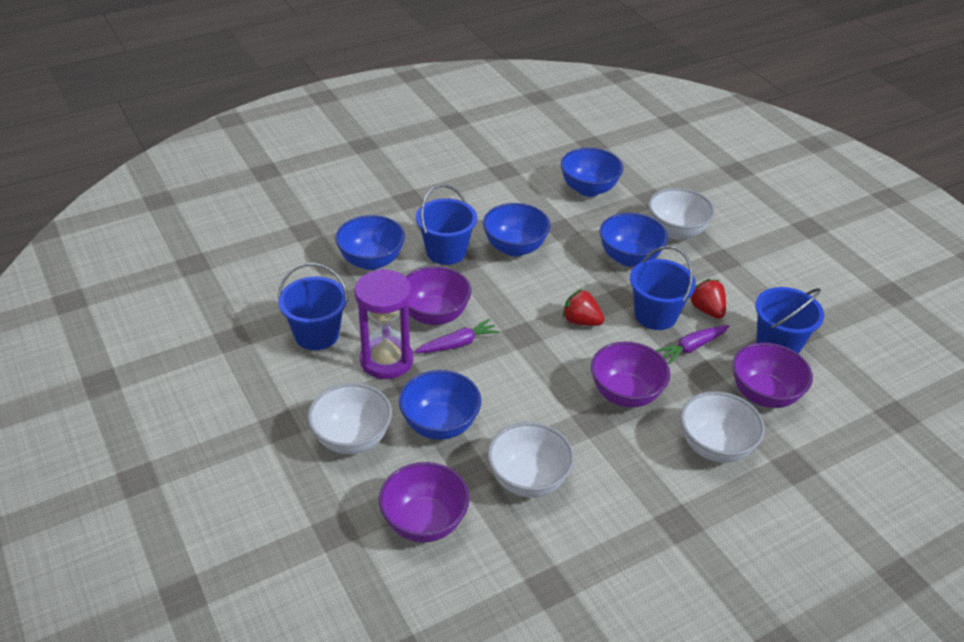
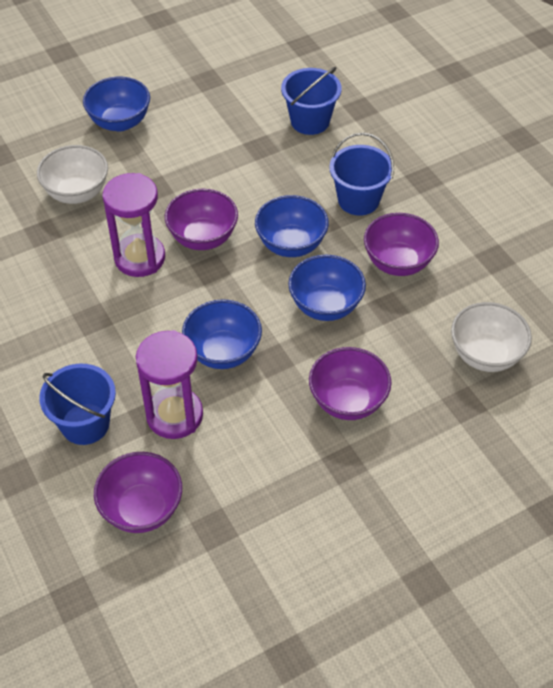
blue bowl: 5 -> 4
blue bucket: 4 -> 3
purple carrot: 2 -> 0
purple hourglass: 1 -> 2
red strawberry: 2 -> 0
white bowl: 4 -> 2

